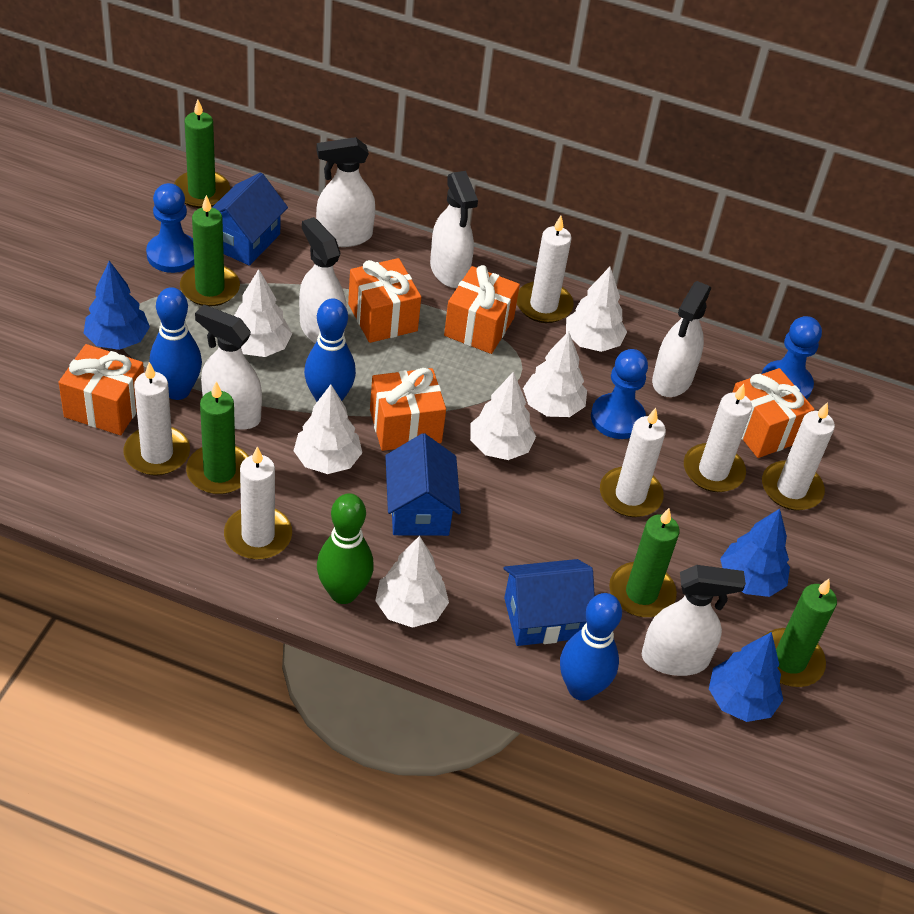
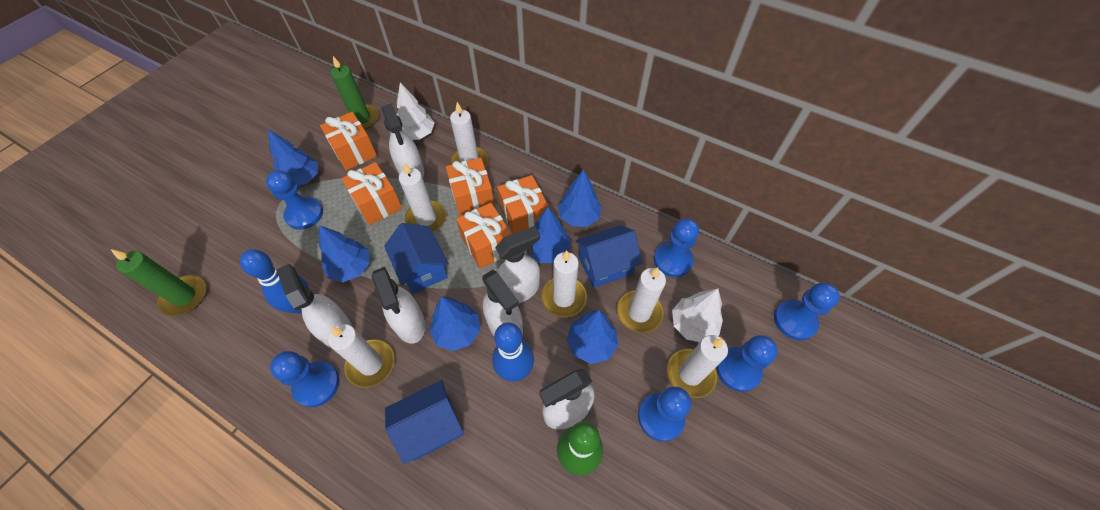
blue bowling pin: 3 -> 2
blue pawn: 3 -> 6
blue tree: 3 -> 6
green candle: 5 -> 2
white tree: 6 -> 2

